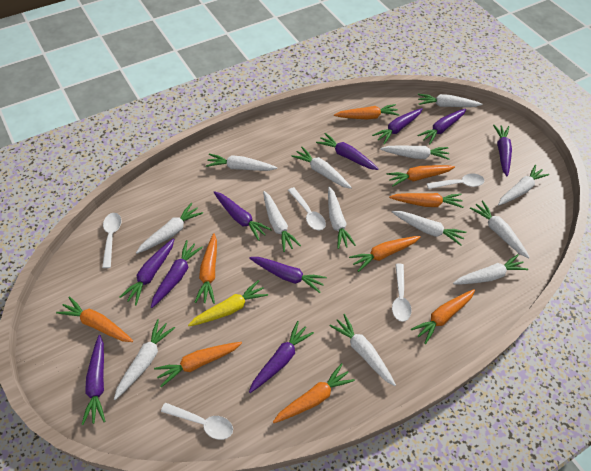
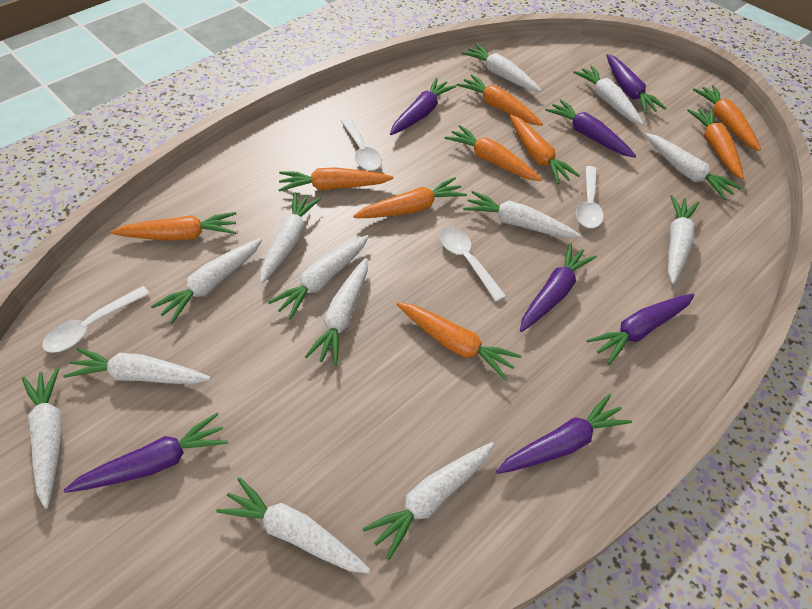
purple carrot: 10 -> 7
white spoon: 5 -> 4
yellow carrot: 1 -> 0

